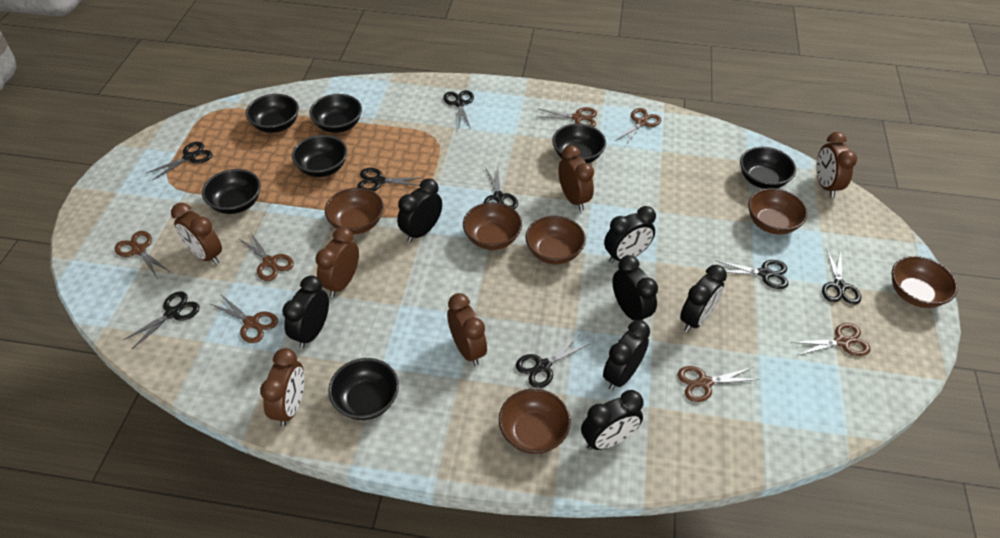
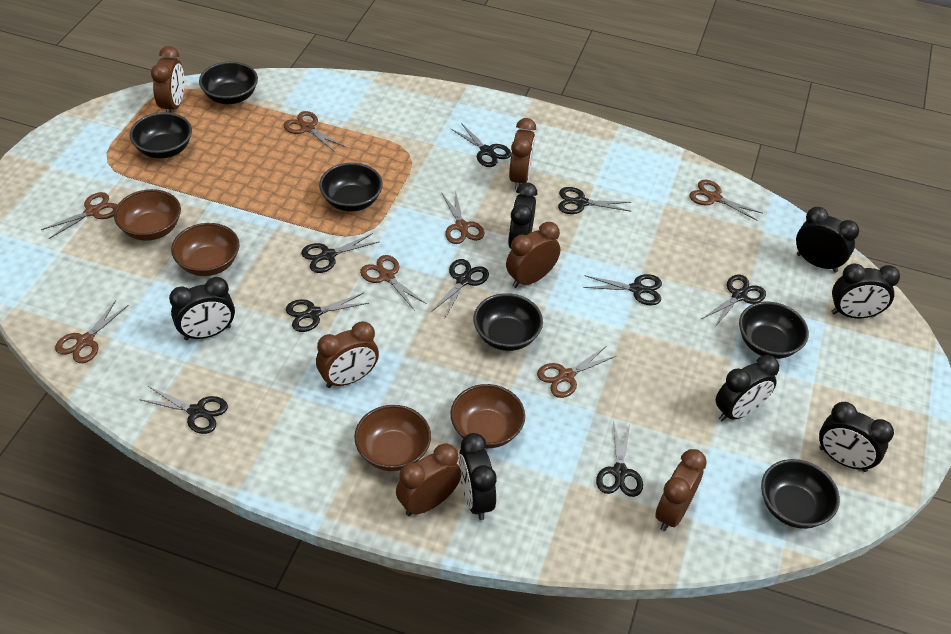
black bowl: 7 -> 6
black scissors: 8 -> 9
brown bowl: 6 -> 4

